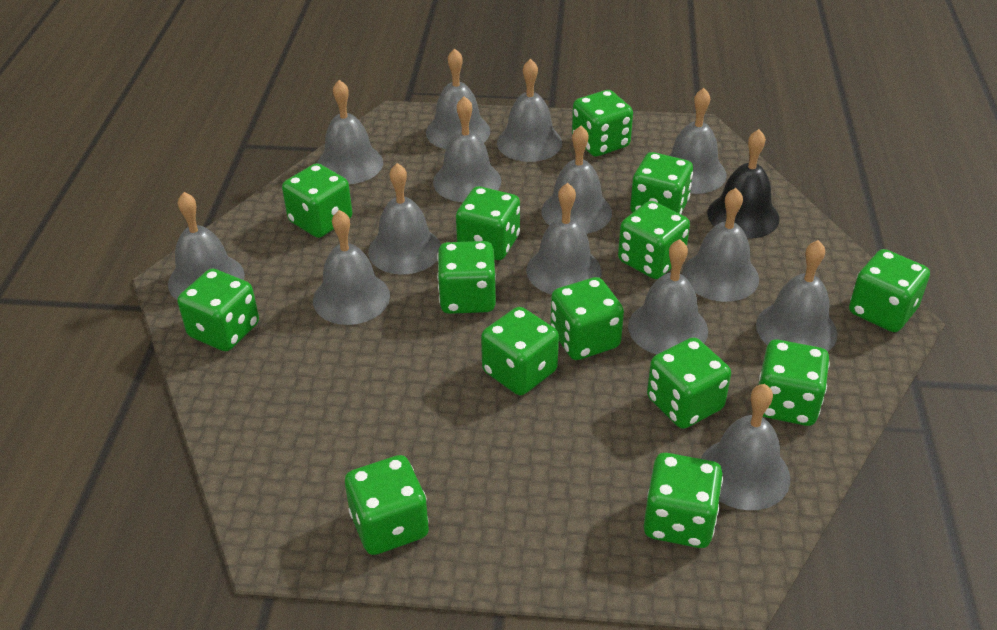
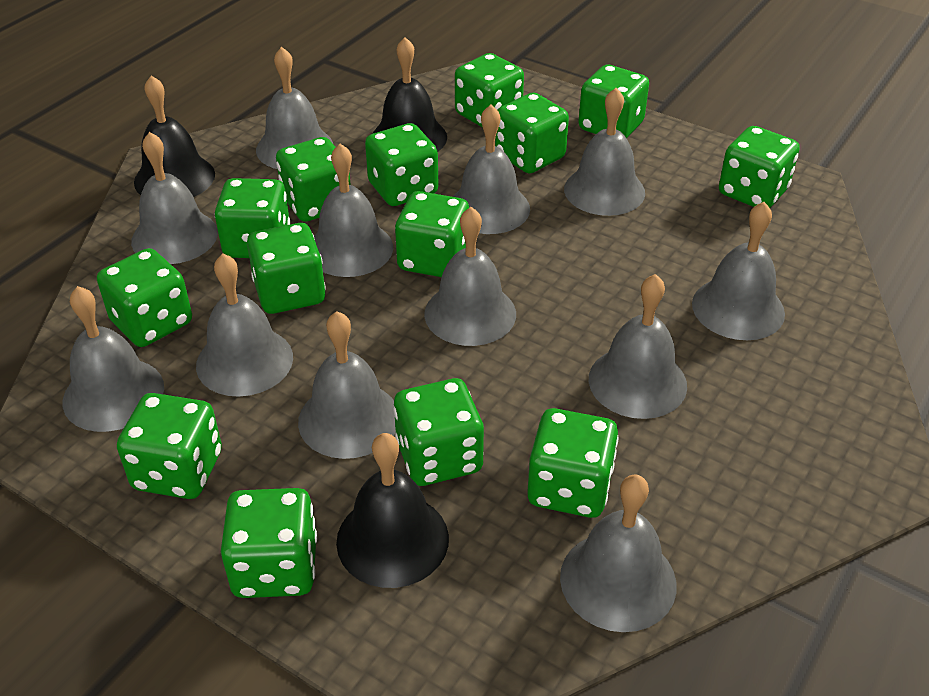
black bell: 1 -> 3
grey bell: 14 -> 12

